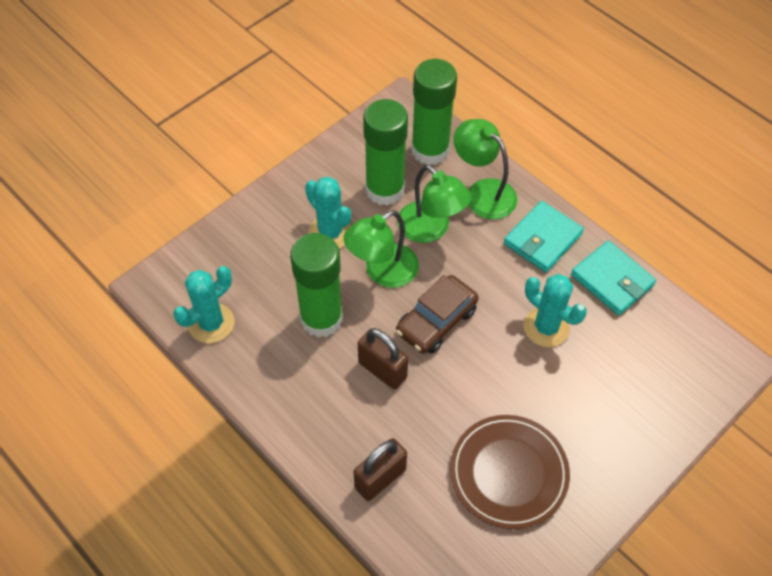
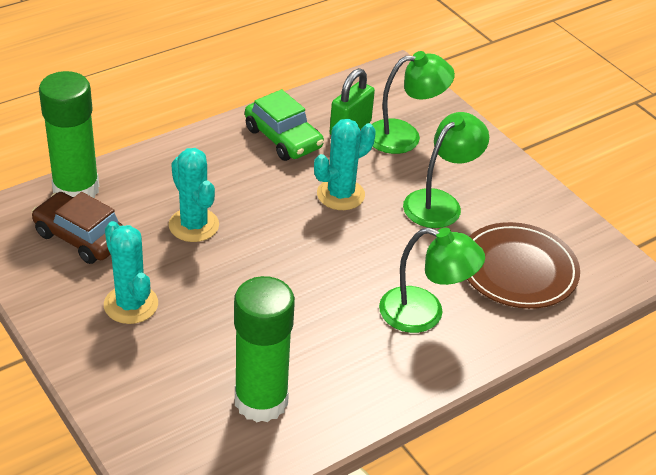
brown padlock: 2 -> 0
green car: 0 -> 1
green glue stick: 3 -> 2
green padlock: 0 -> 1
turquoise wallet: 2 -> 0

